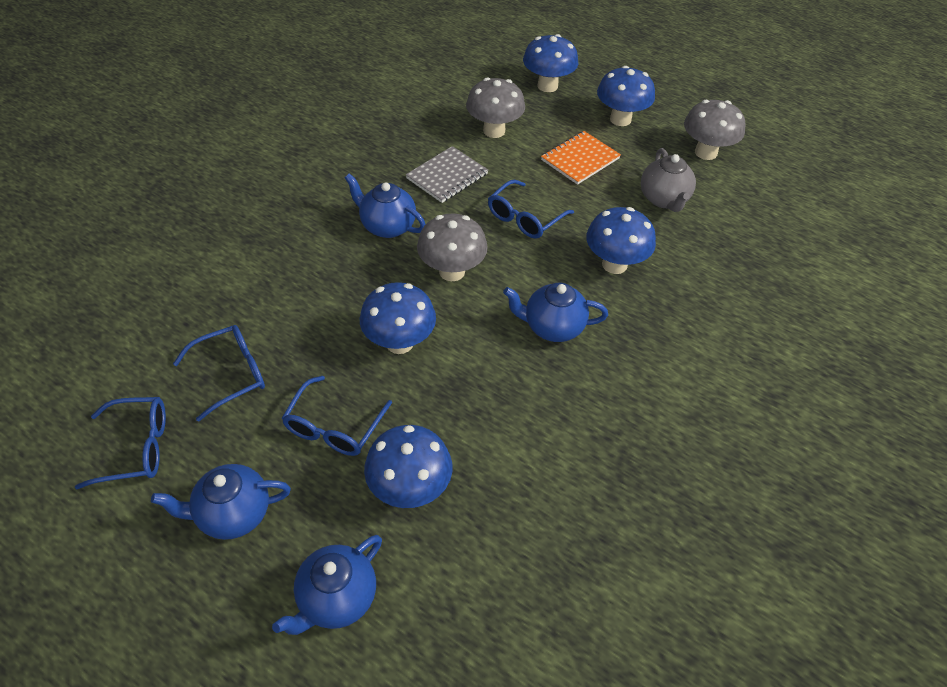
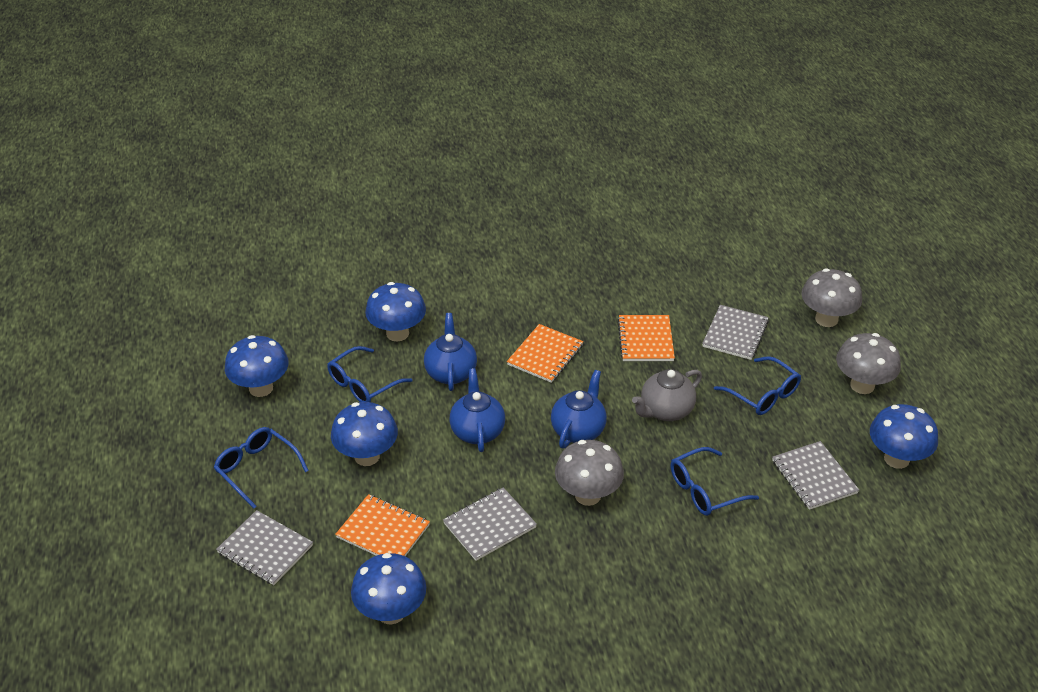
blue teapot: 4 -> 3
grey notebook: 1 -> 4
orange notebook: 1 -> 3

